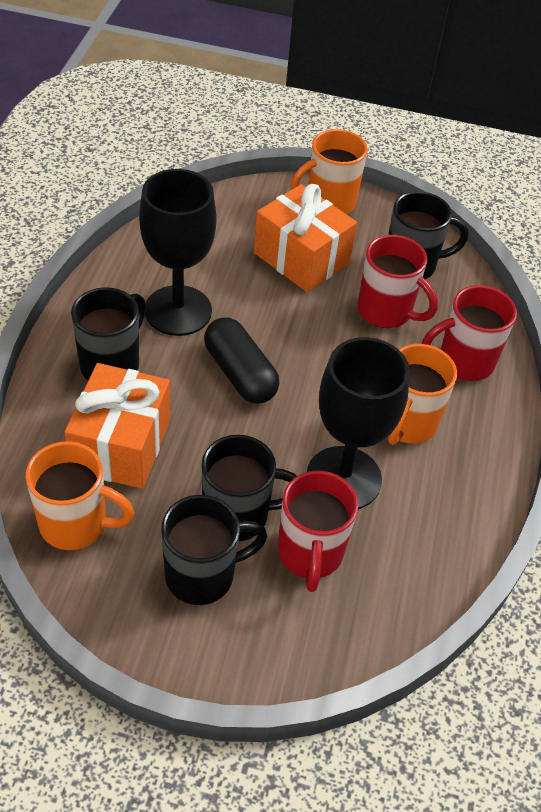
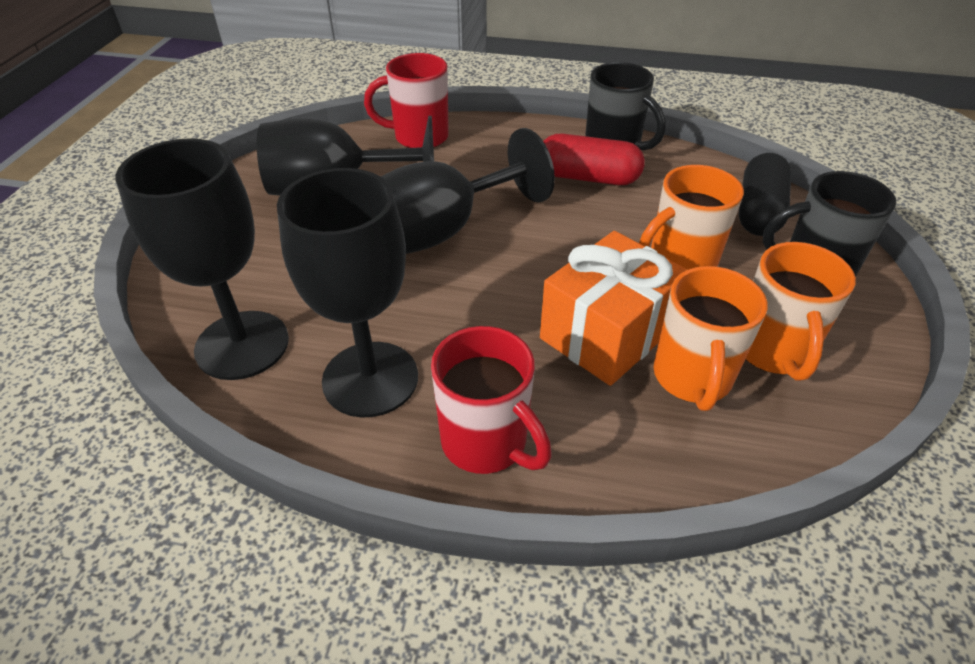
black goblet: 2 -> 4
black mug: 4 -> 2
orange gift: 2 -> 1
red capsule: 0 -> 1
red mug: 3 -> 2

